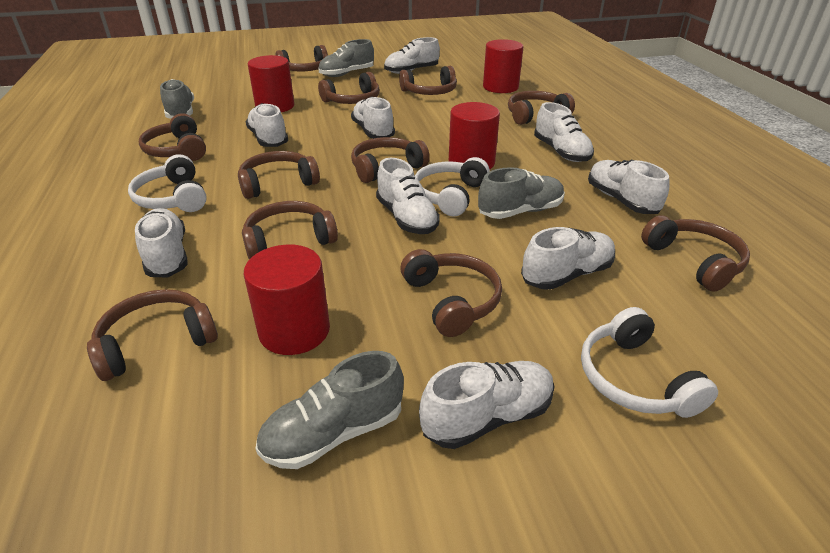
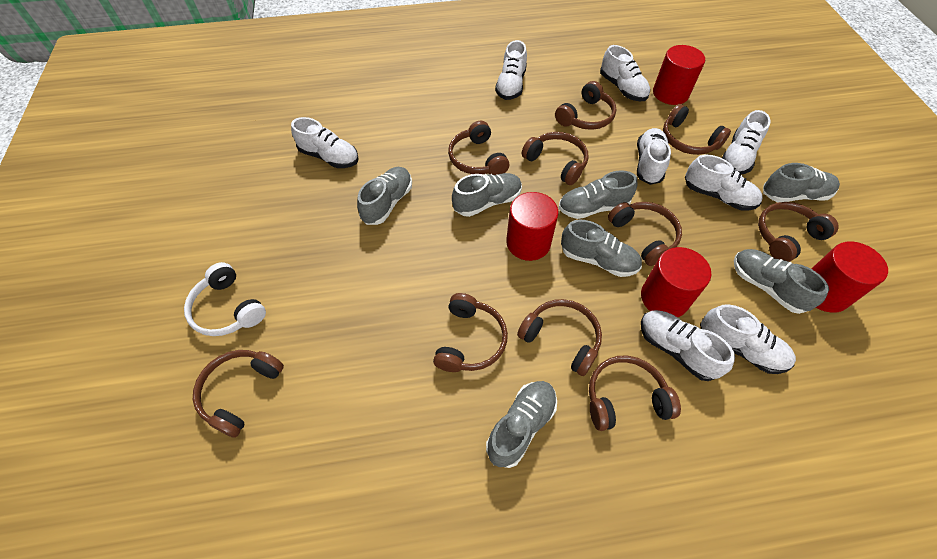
brown headphones: 11 -> 10
grey shoe: 4 -> 7
white headphones: 3 -> 1
white shoe: 9 -> 8

